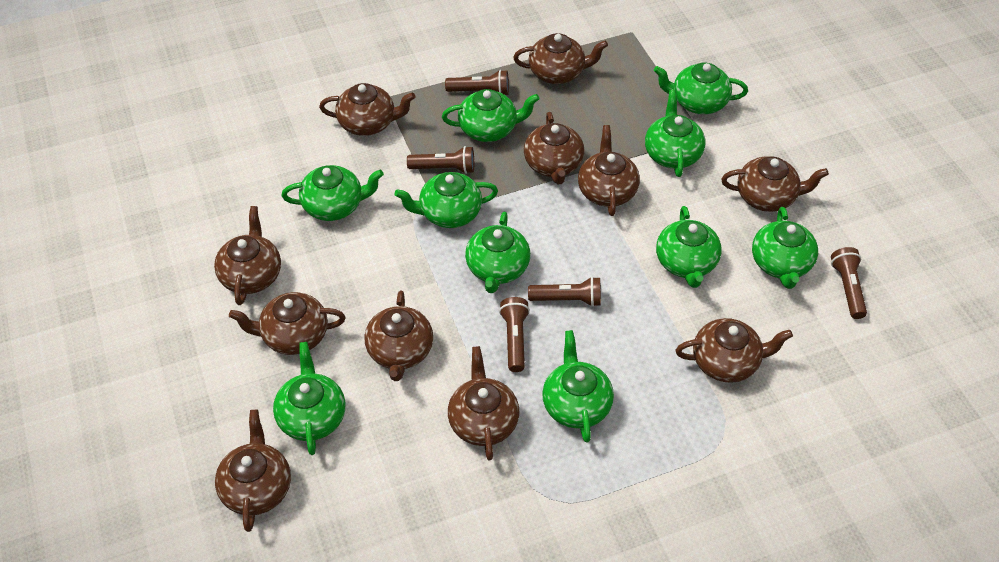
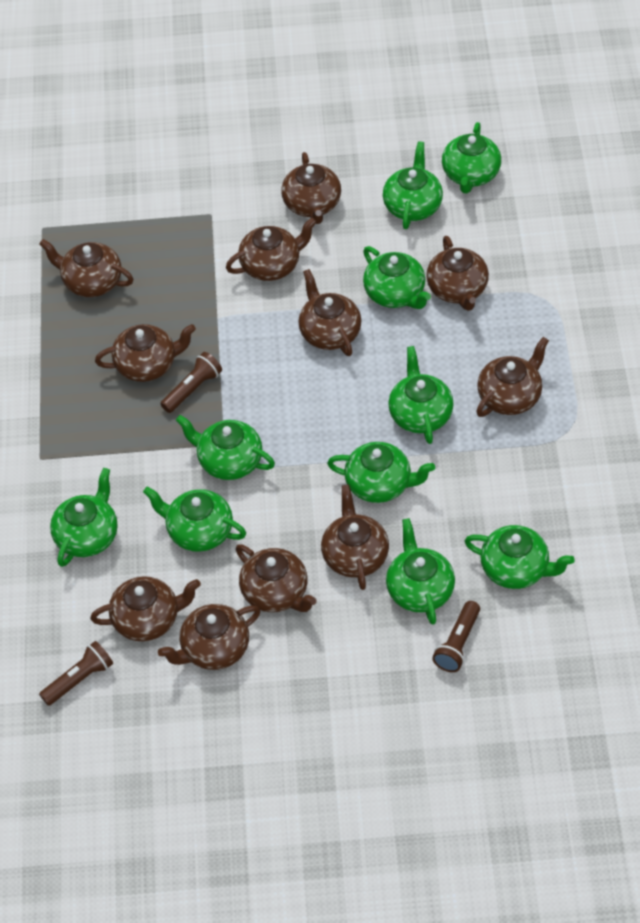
brown flashlight: 5 -> 3

